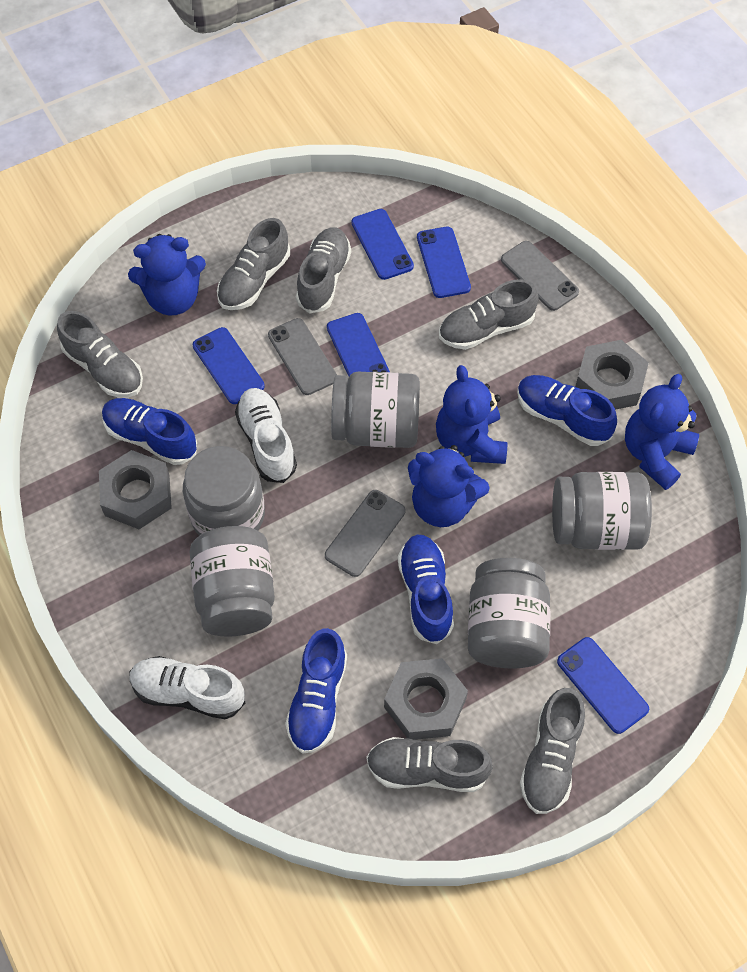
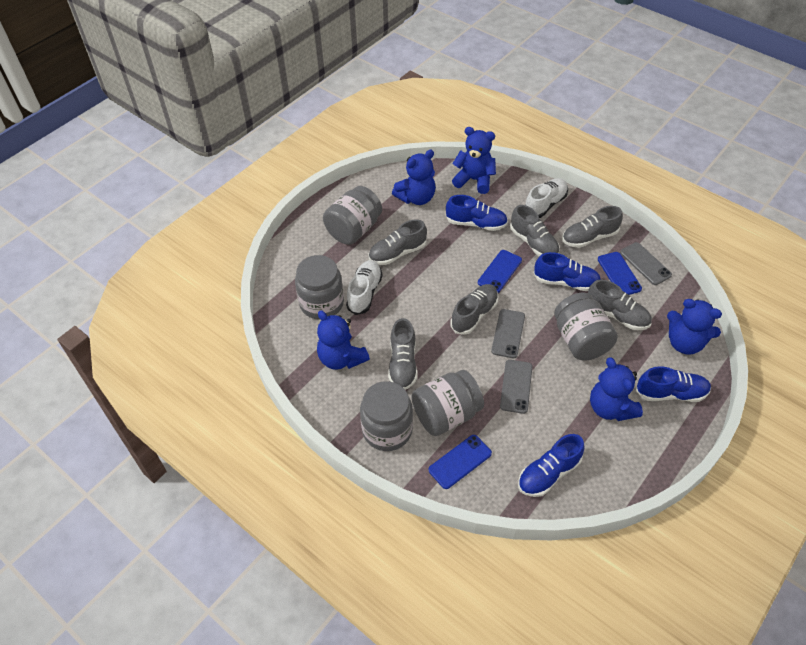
blue phone: 5 -> 3
blue teddy bear: 4 -> 5
grey nut: 3 -> 0

